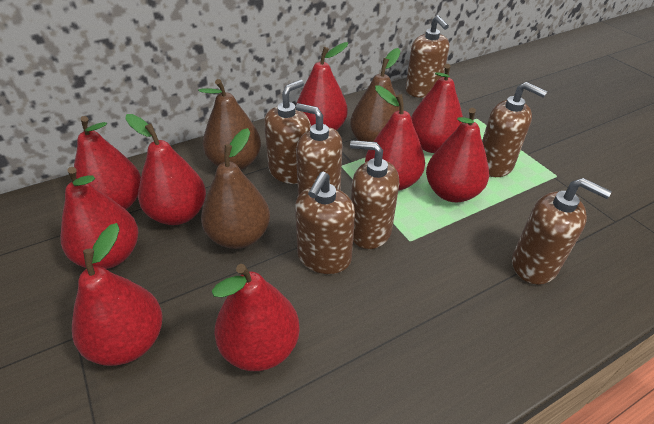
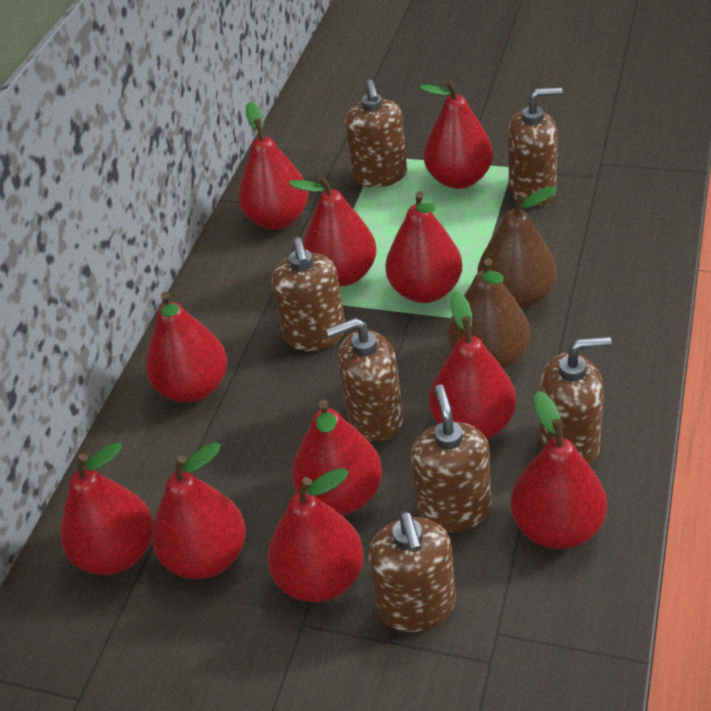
brown pear: 3 -> 2
red pear: 9 -> 11

